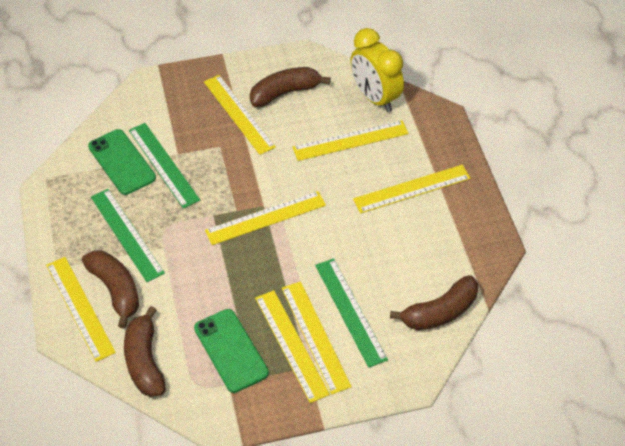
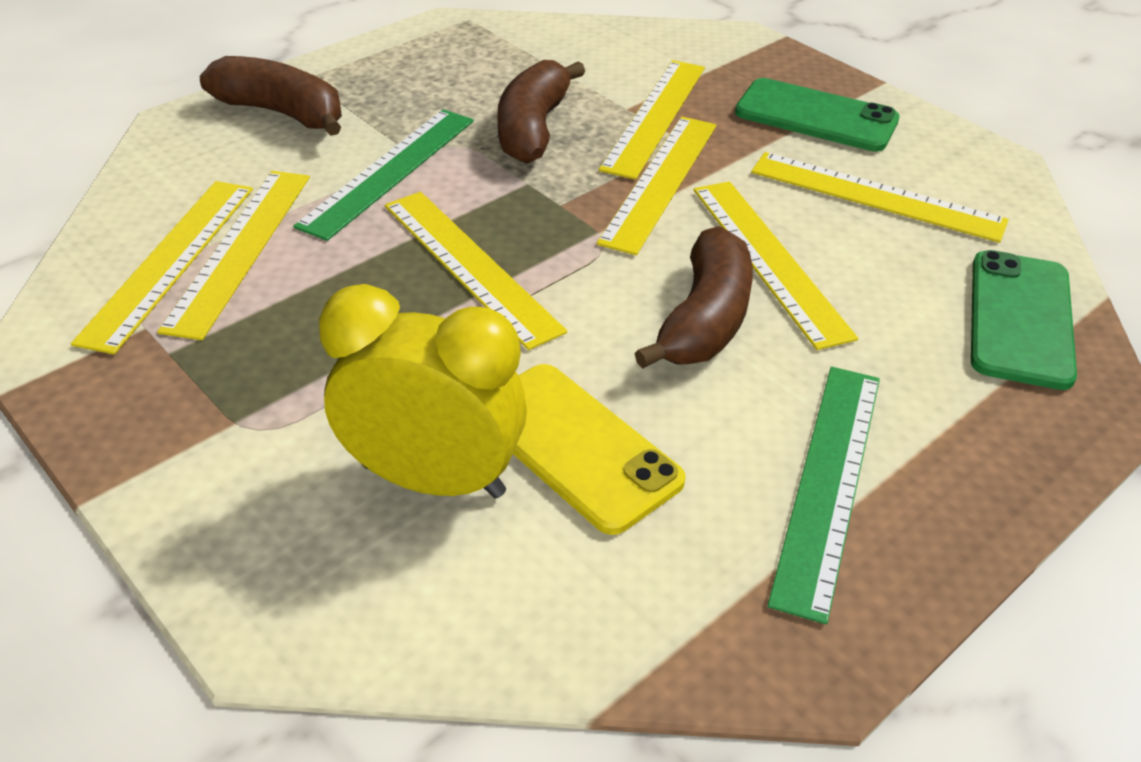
brown banana: 4 -> 3
green ruler: 3 -> 2
yellow phone: 0 -> 1

